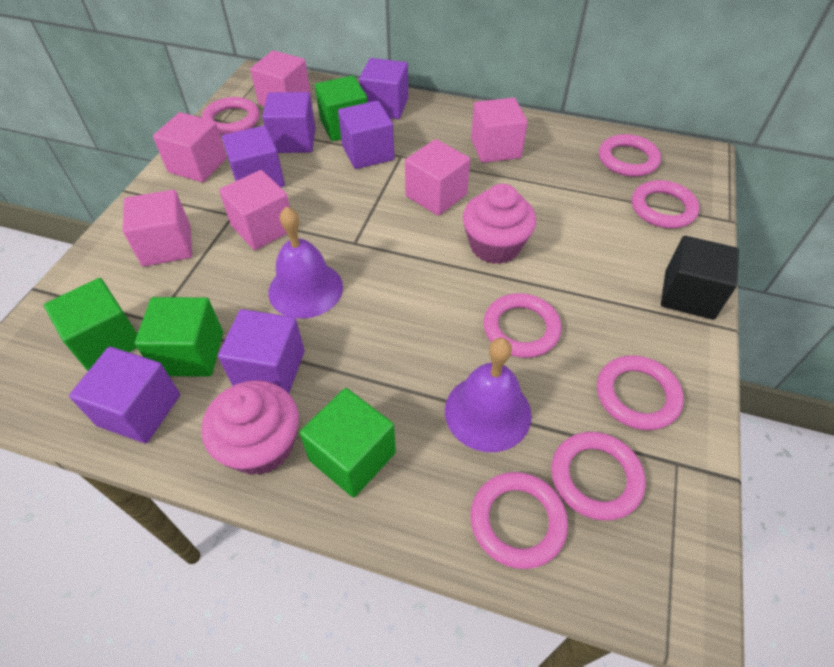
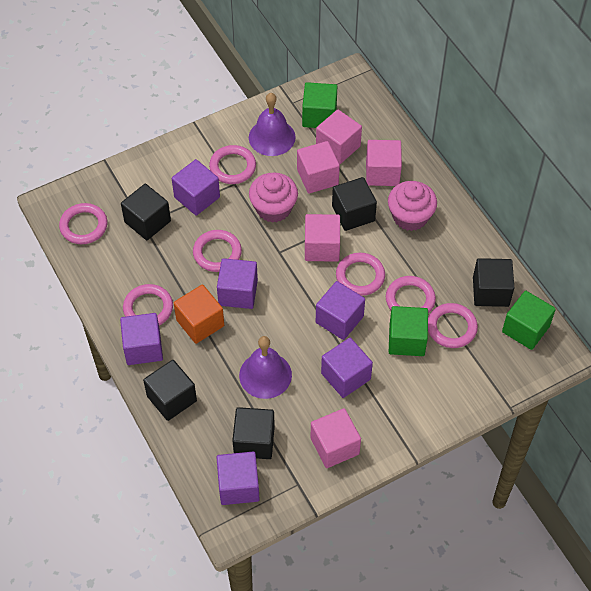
black cube: 1 -> 5
green cube: 4 -> 3
orange cube: 0 -> 1
pink cube: 6 -> 5

